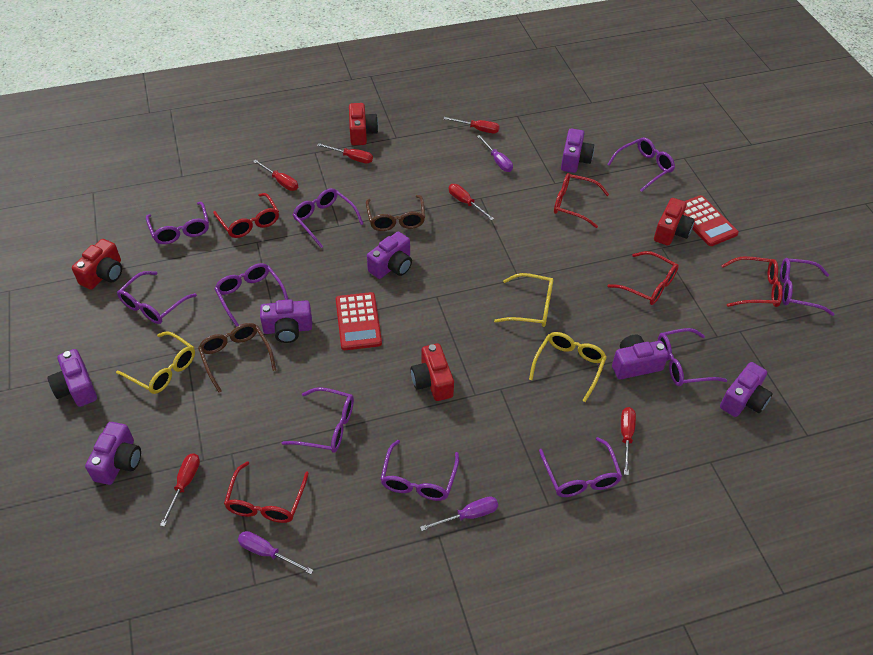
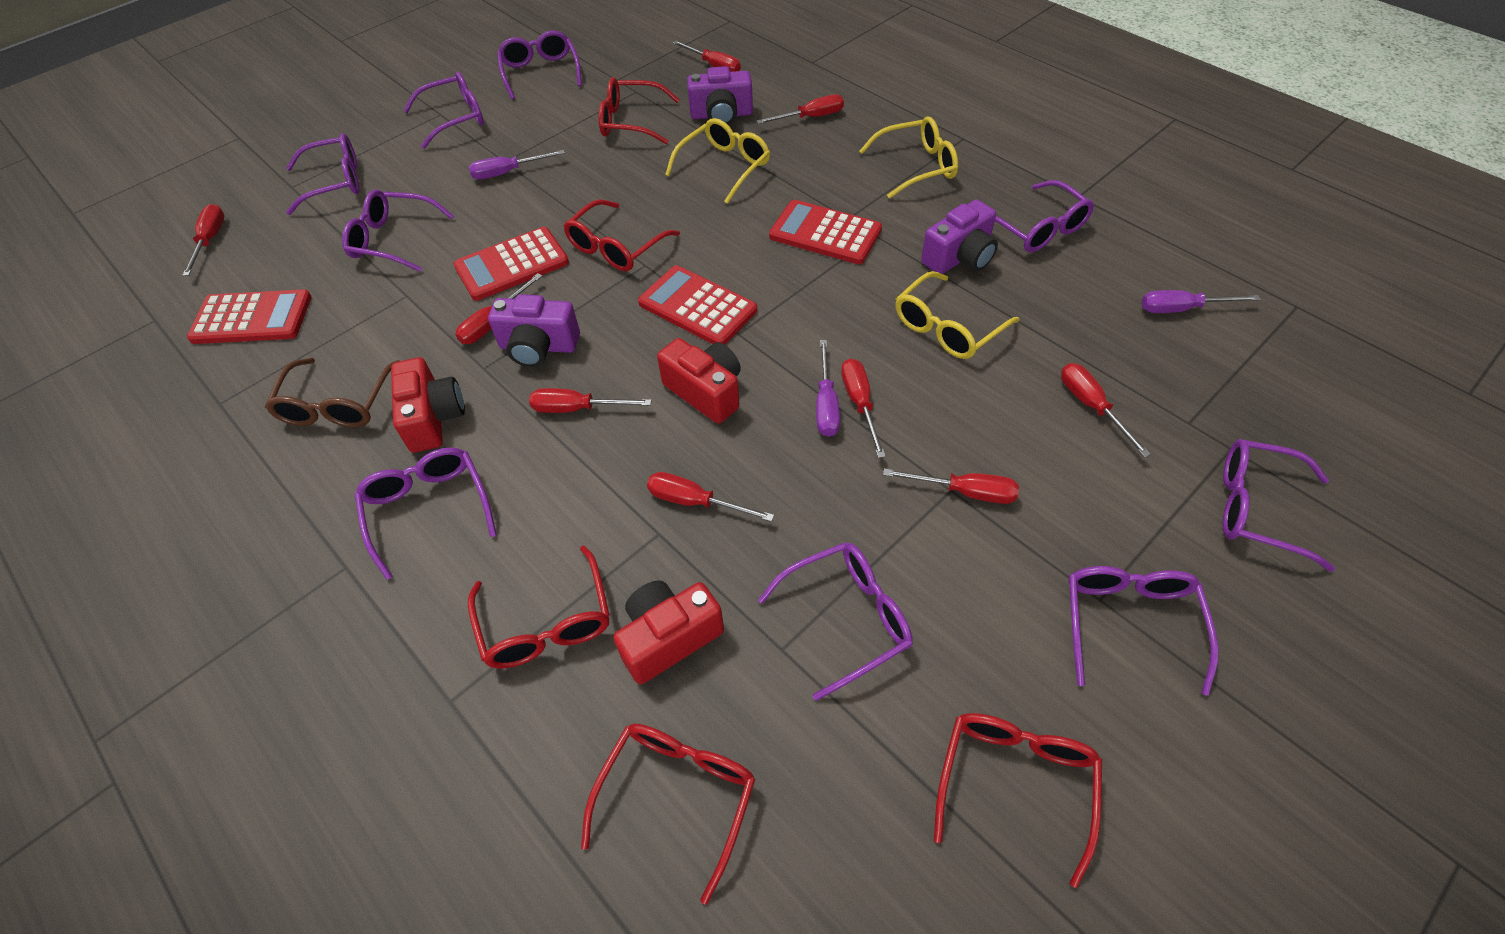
brown glasses: 2 -> 1
purple camera: 7 -> 3
purple glasses: 10 -> 9
red calculator: 2 -> 4
red camera: 4 -> 3
red screwdriver: 6 -> 9

